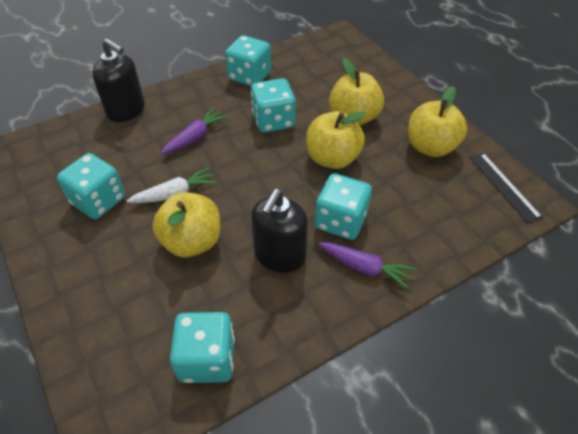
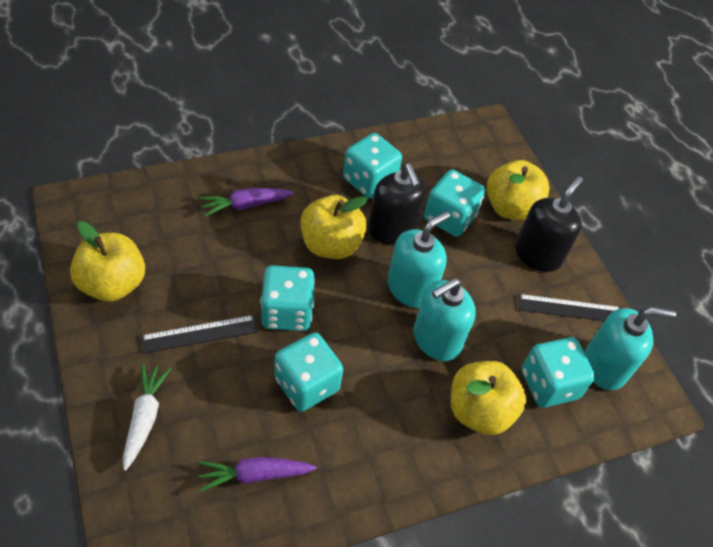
black ruler: 1 -> 2
turquoise soap dispenser: 0 -> 3

